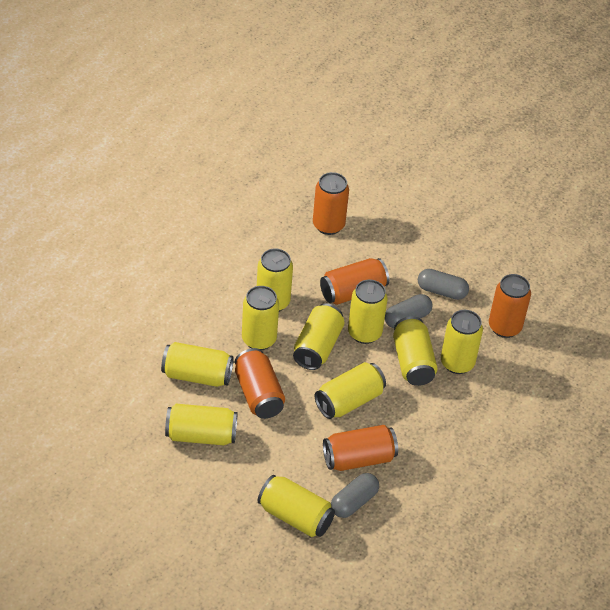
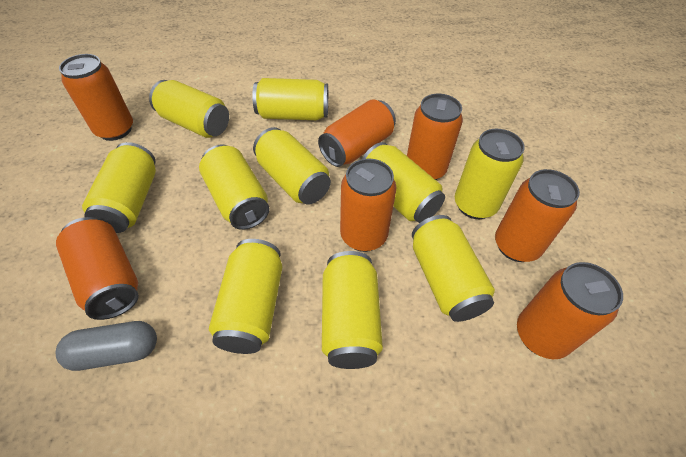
grey capsule: 3 -> 1
orange can: 5 -> 7

